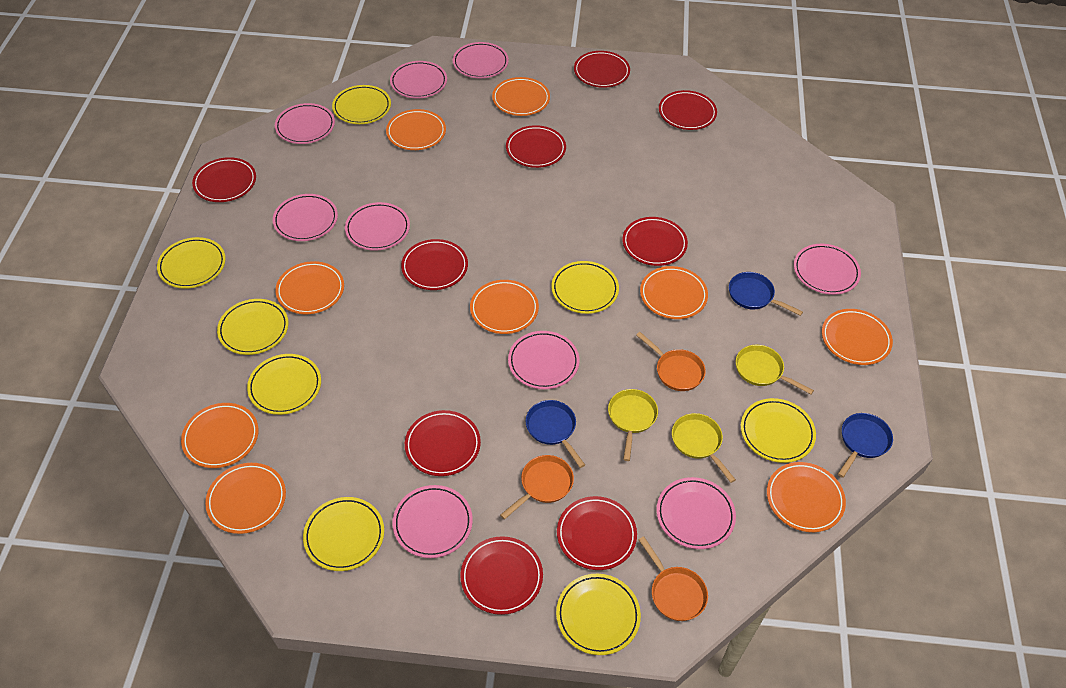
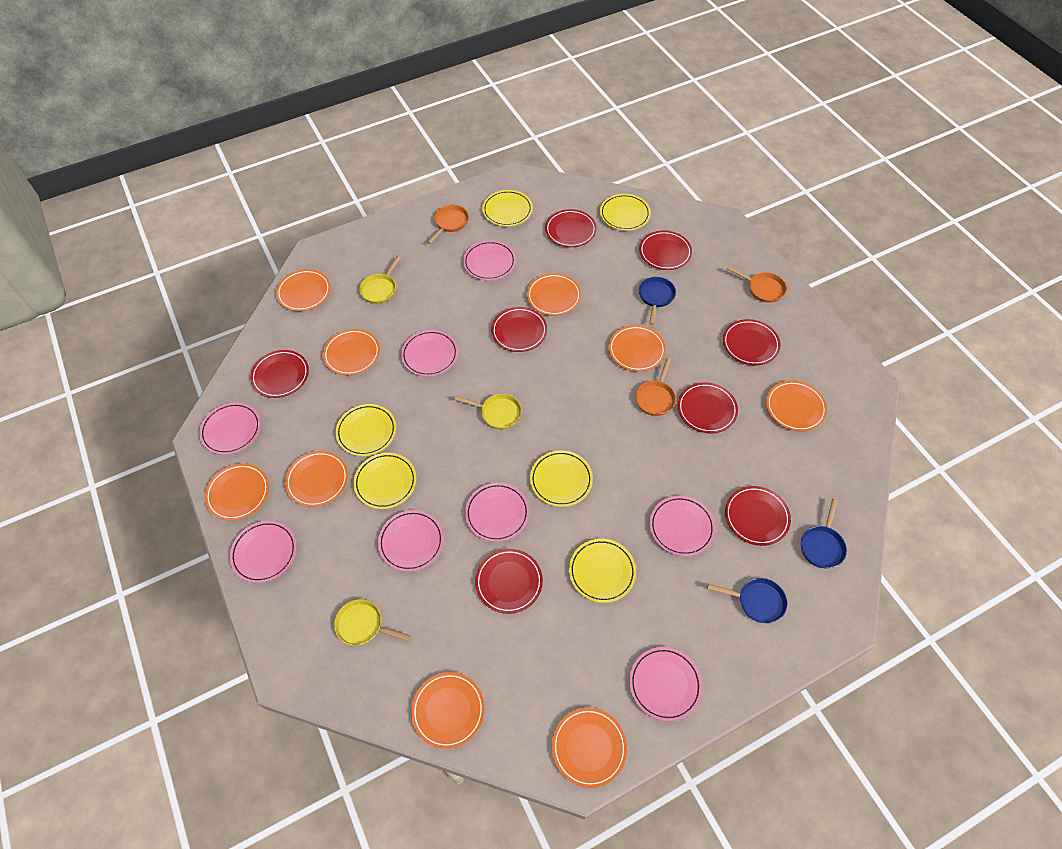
pink plate: 9 -> 8
red plate: 9 -> 8
yellow plate: 8 -> 6

